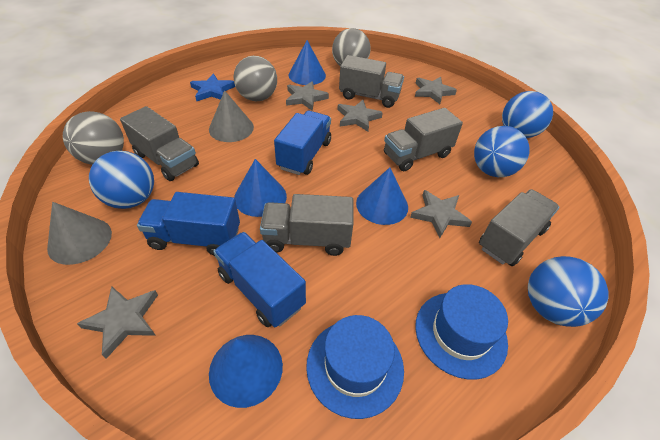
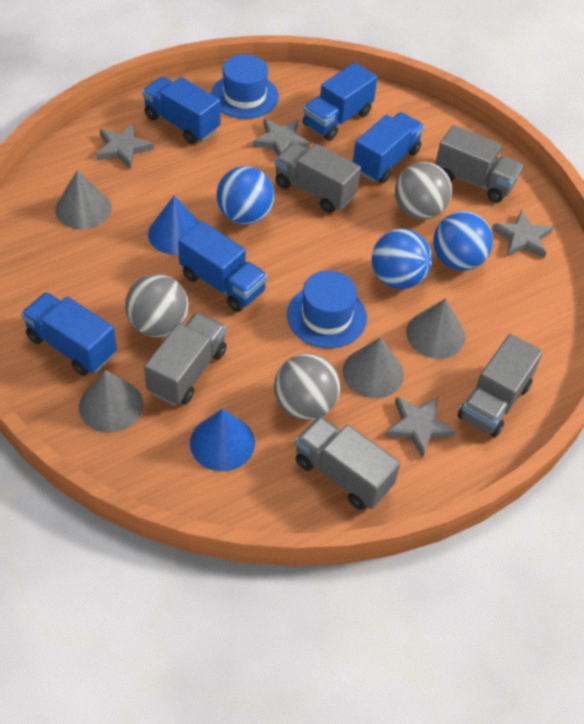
blue ball: 4 -> 3
blue cone: 4 -> 2
blue star: 1 -> 0
blue truck: 3 -> 5
grey cone: 2 -> 4
grey star: 5 -> 4

